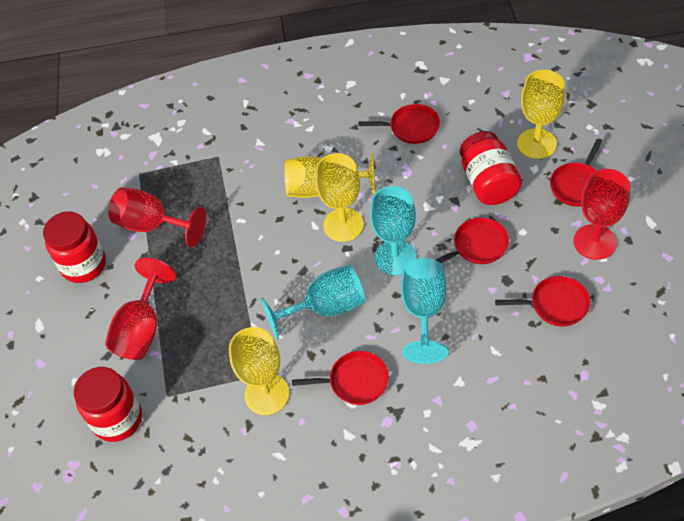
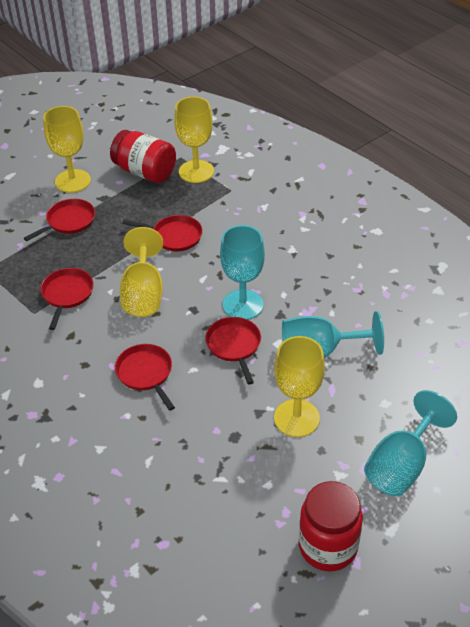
red goblet: 3 -> 0
red jar: 3 -> 2

